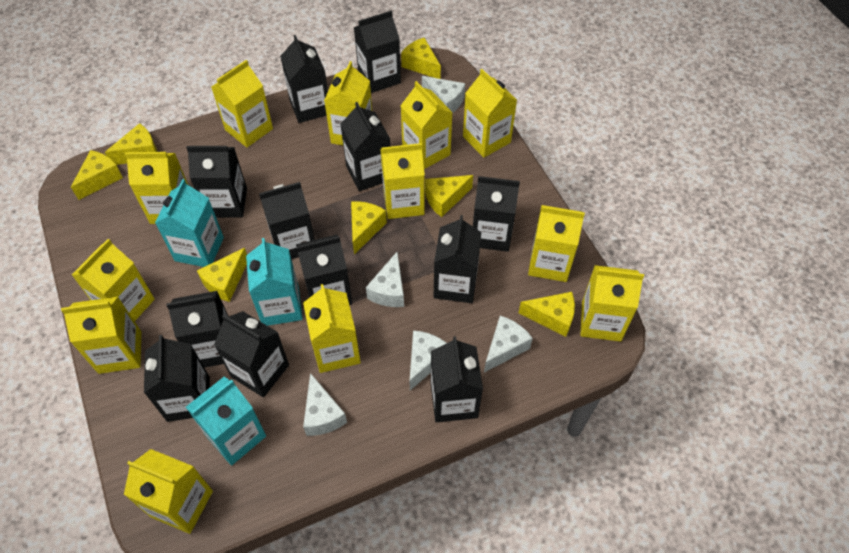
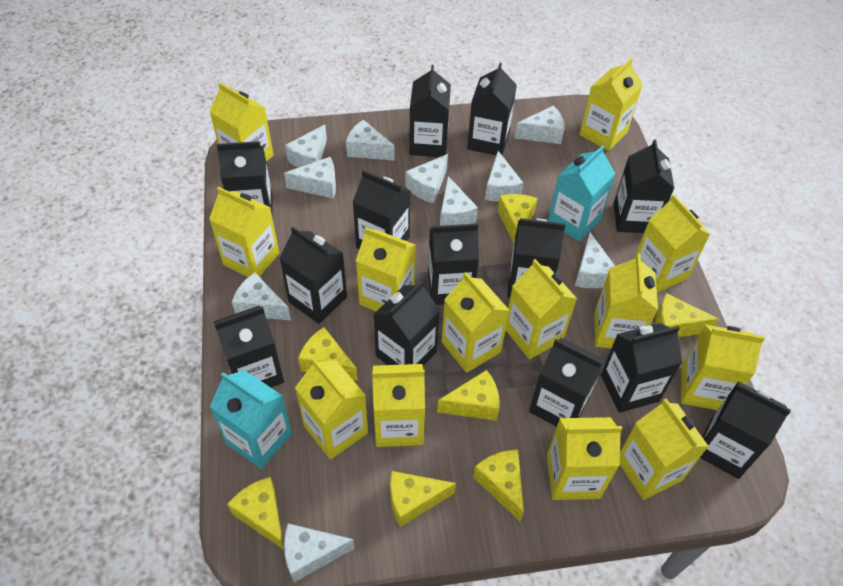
black carton: 12 -> 13
turquoise carton: 3 -> 2
white cheese: 5 -> 10
yellow carton: 12 -> 13

